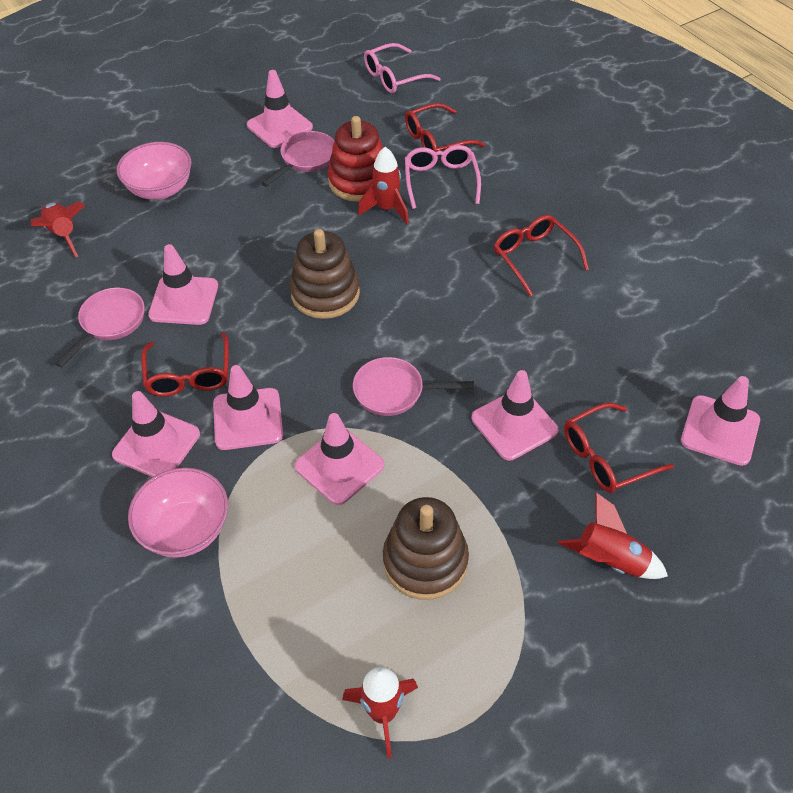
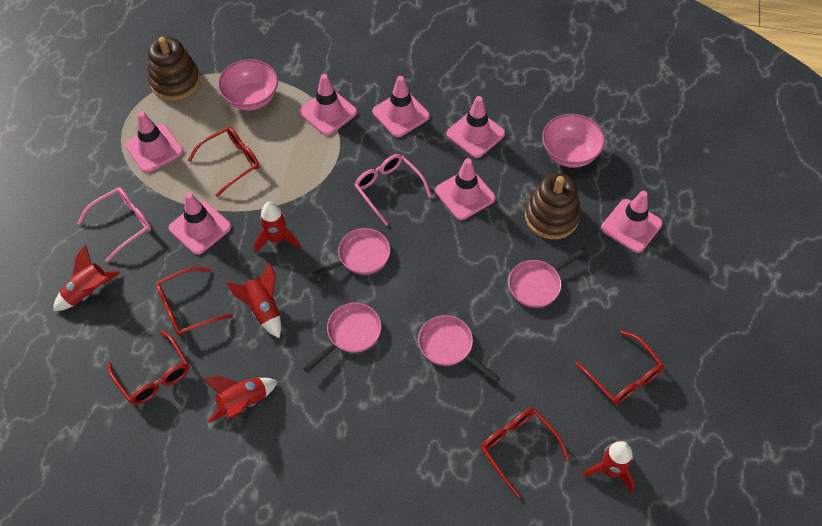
pink pan: 3 -> 4
red glasses: 4 -> 5
red rocket: 4 -> 5
red stacking toy: 1 -> 0

